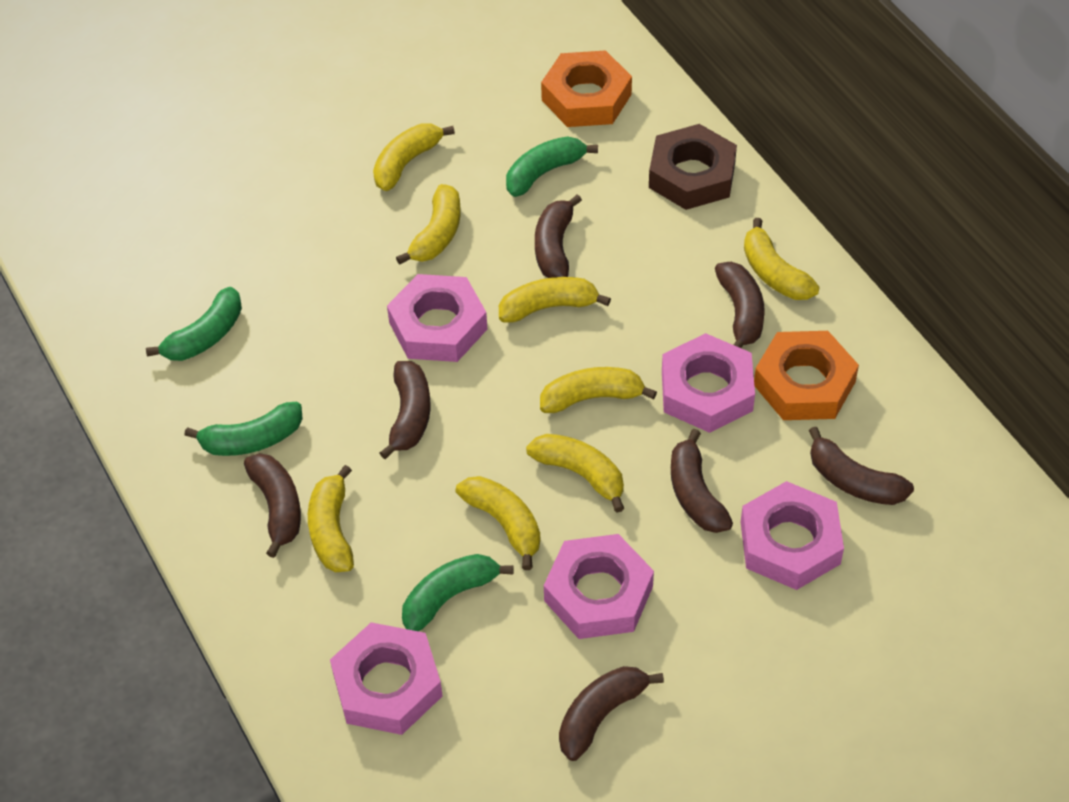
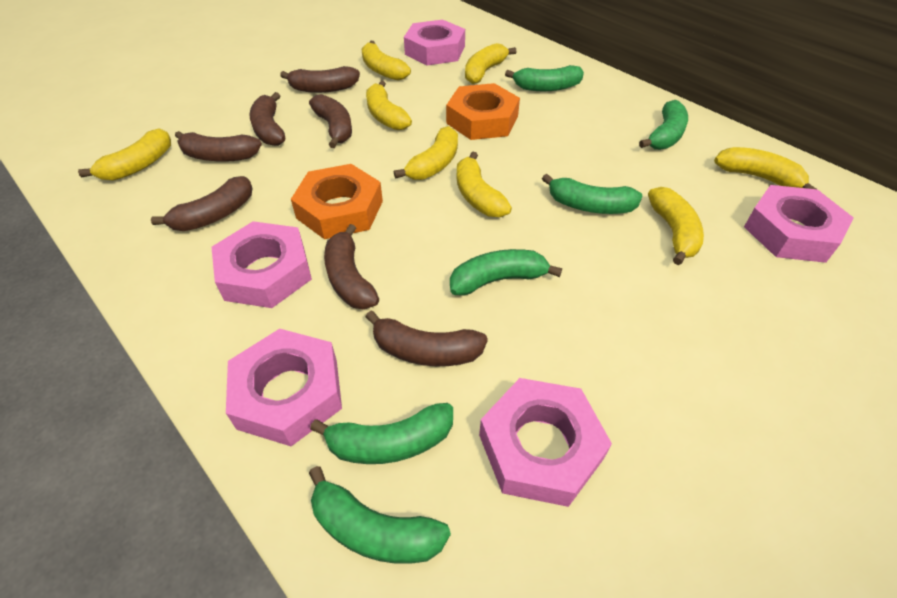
brown nut: 1 -> 0
green banana: 4 -> 6

